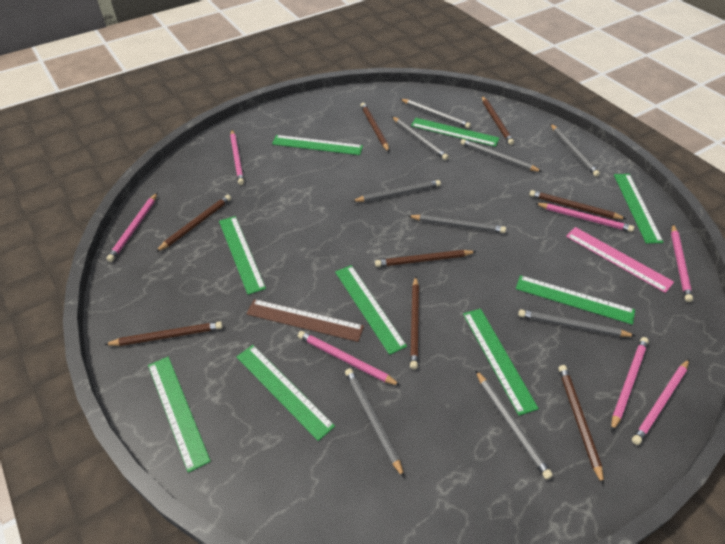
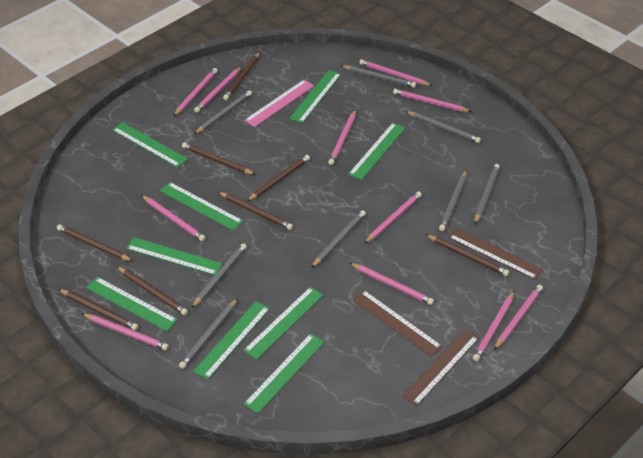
brown ruler: 1 -> 3
grey pencil: 9 -> 8
pink pencil: 7 -> 11

